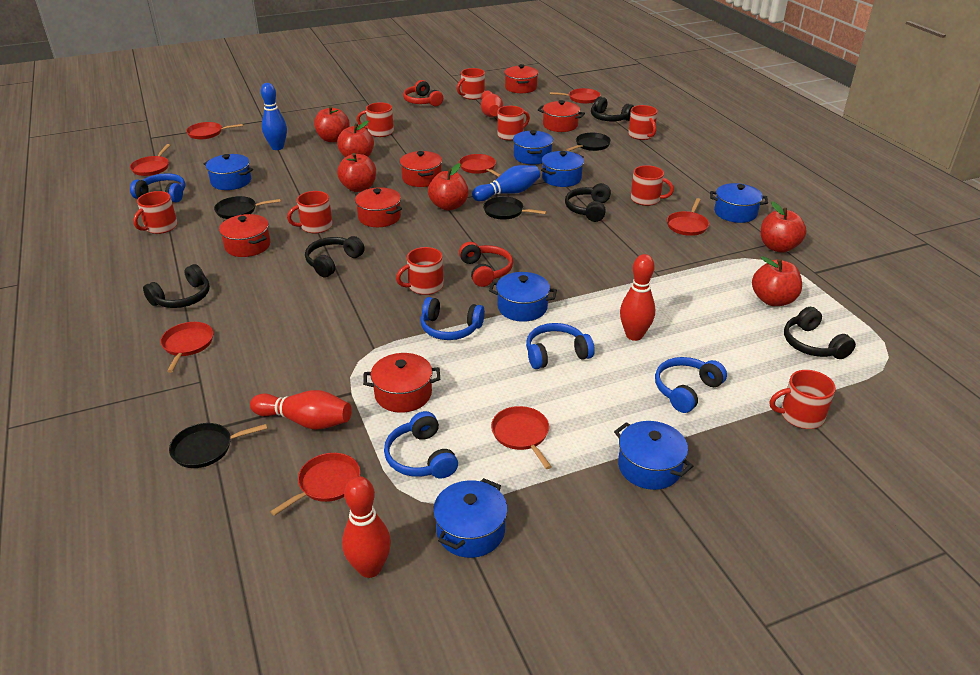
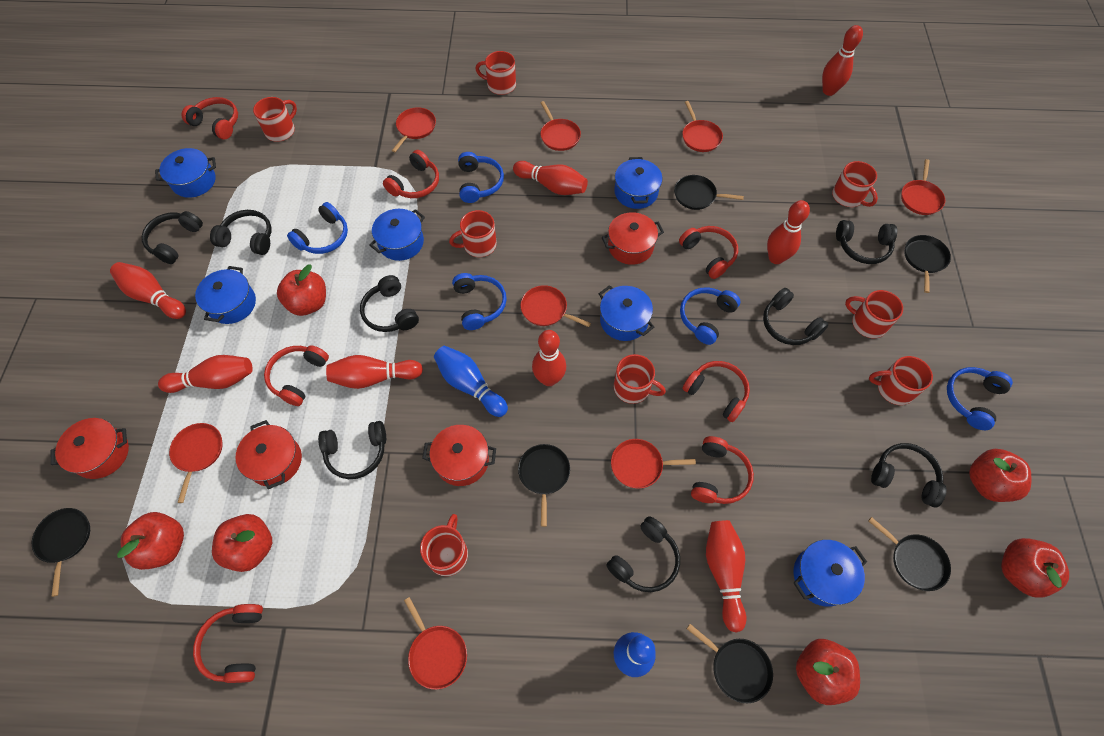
black headphones: 5 -> 8
black pan: 4 -> 6
blue pot: 7 -> 6
red bowling pin: 4 -> 8
red headphones: 2 -> 7
red mug: 9 -> 8
red pot: 6 -> 4

